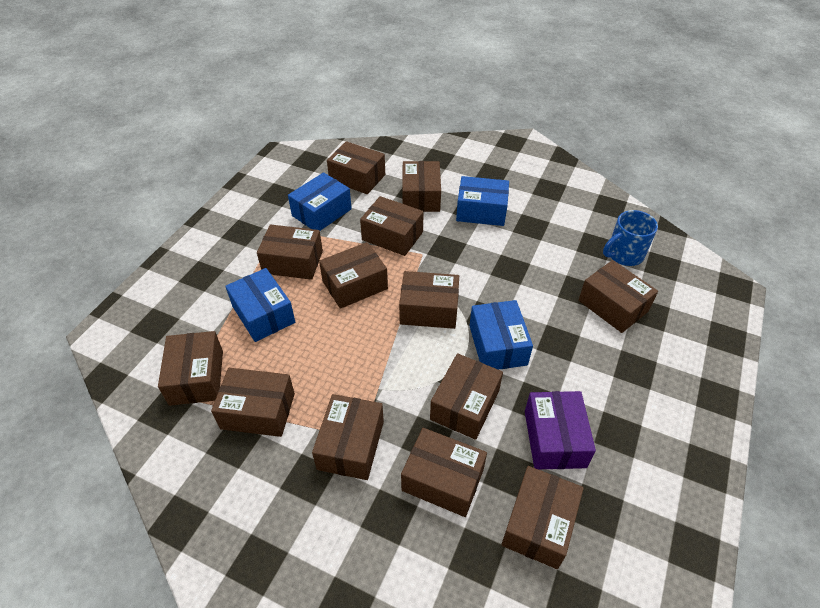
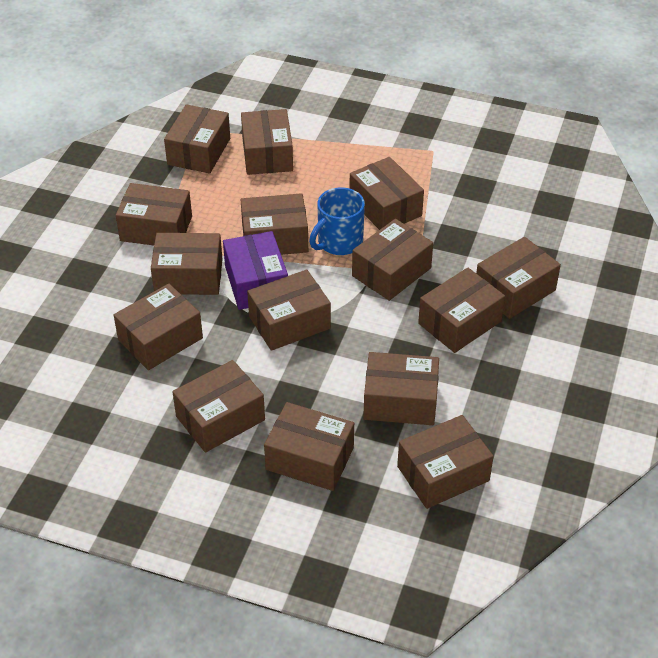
blue box: 4 -> 0
brown box: 13 -> 15

